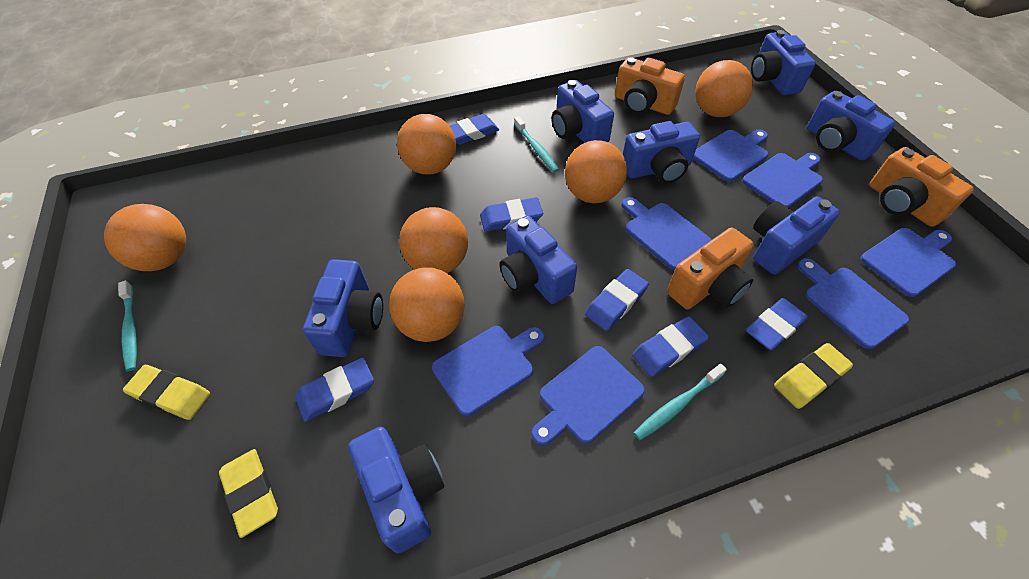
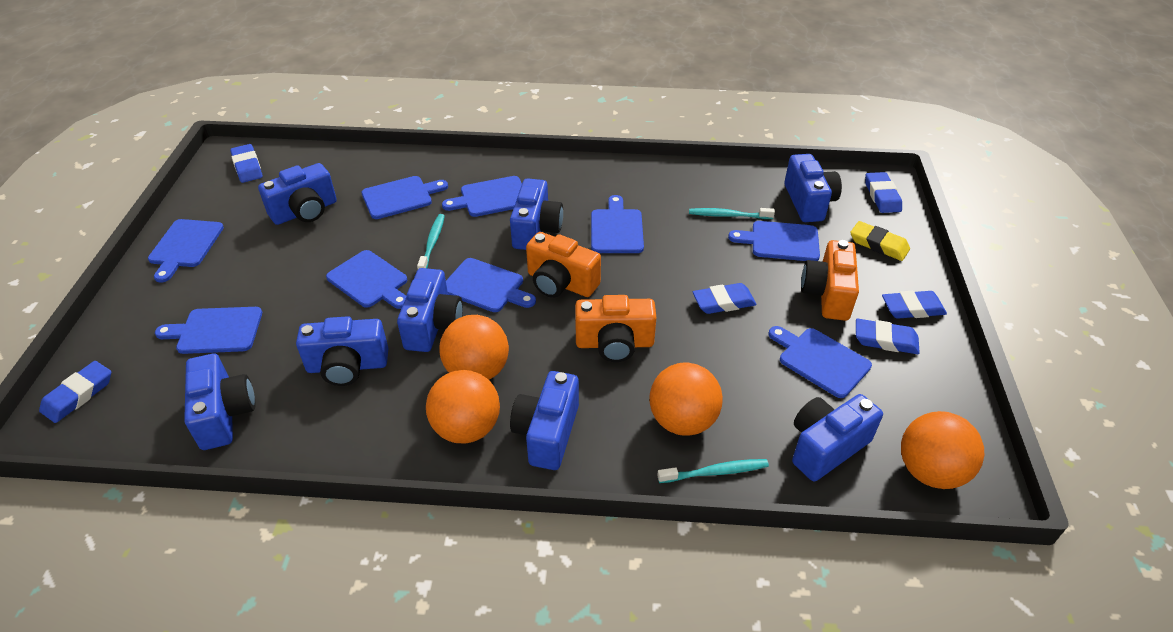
blue cutting board: 7 -> 9
orange ball: 6 -> 4
yellow eraser: 3 -> 1

